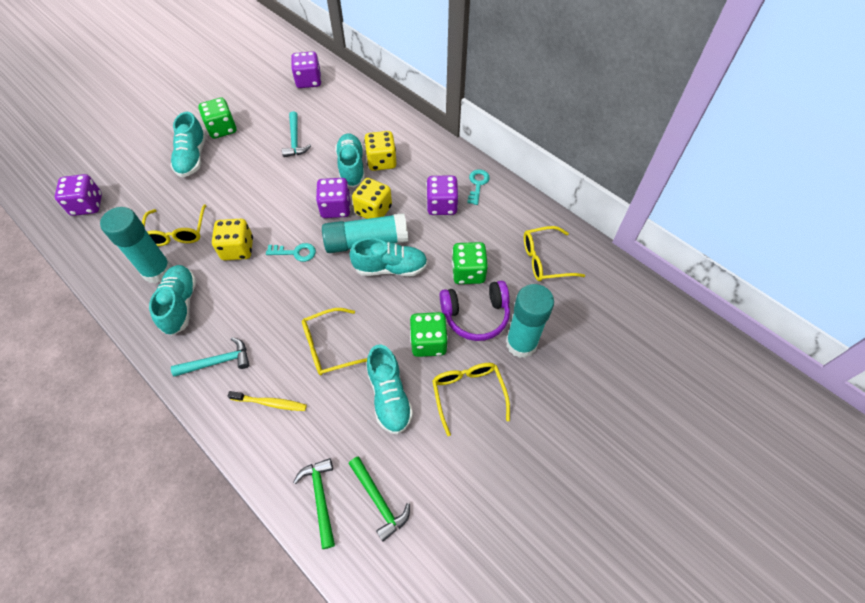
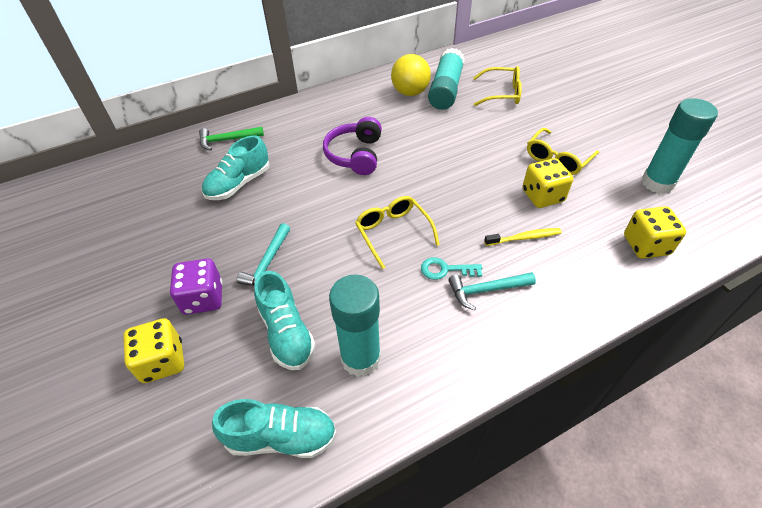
green dice: 3 -> 0
green hammer: 2 -> 1
purple dice: 4 -> 1
turquoise key: 2 -> 1
turquoise shoe: 5 -> 3
yellow ball: 0 -> 1
yellow glasses: 4 -> 3

